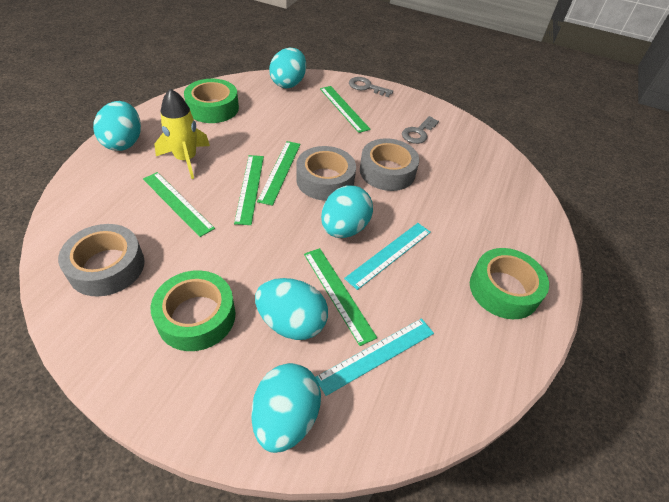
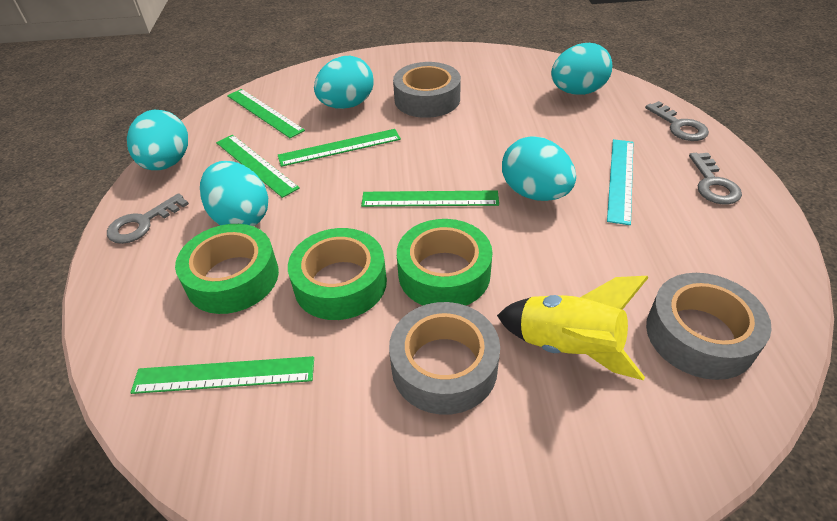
grey key: 2 -> 3
turquoise ruler: 2 -> 1

